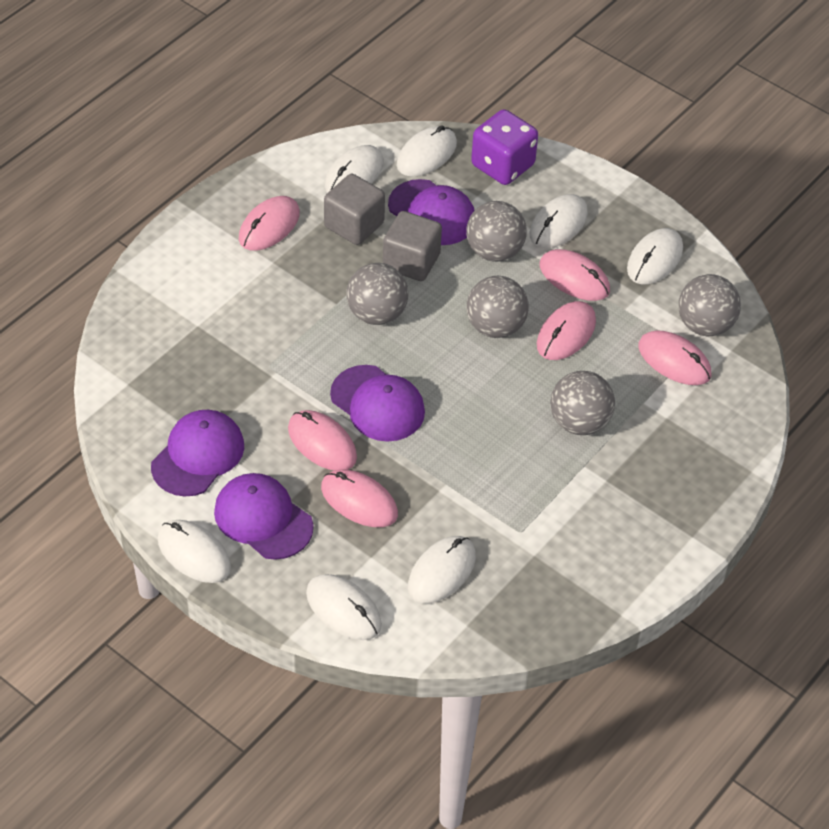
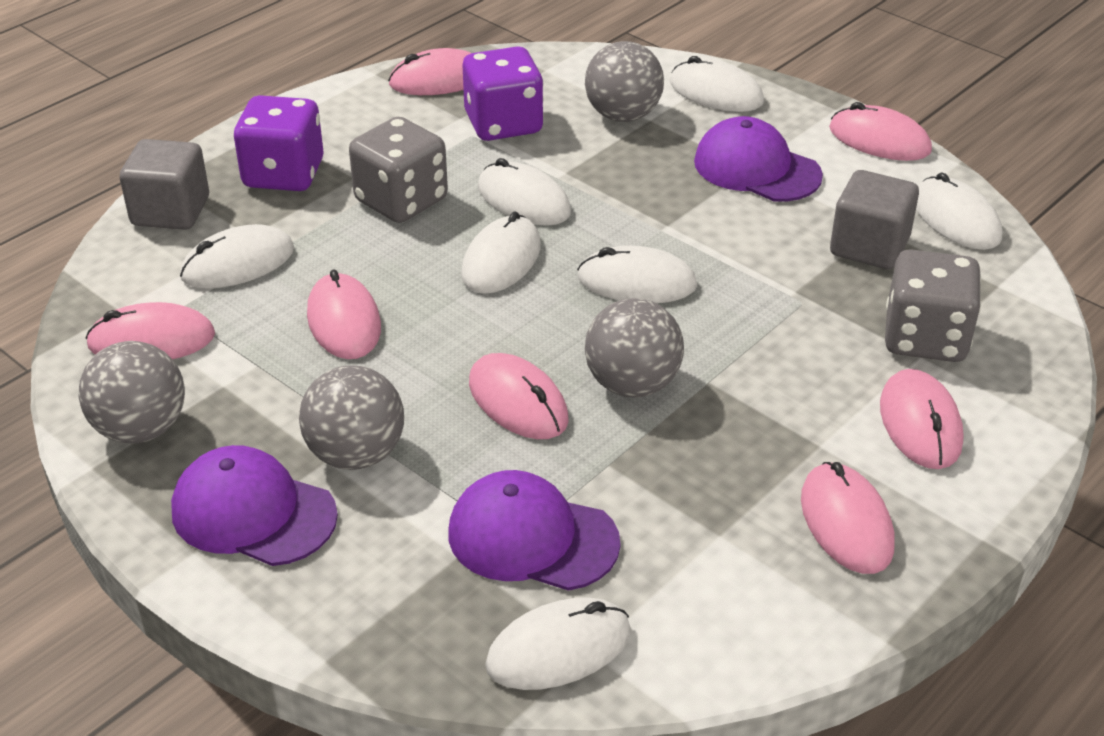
grey ball: 5 -> 4
grey dice: 0 -> 2
pink mouse: 6 -> 7
purple cap: 4 -> 3
purple dice: 1 -> 2

